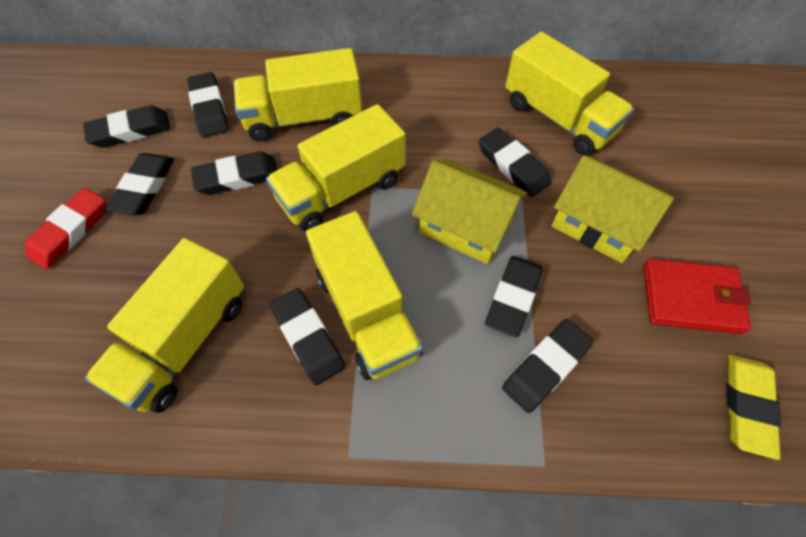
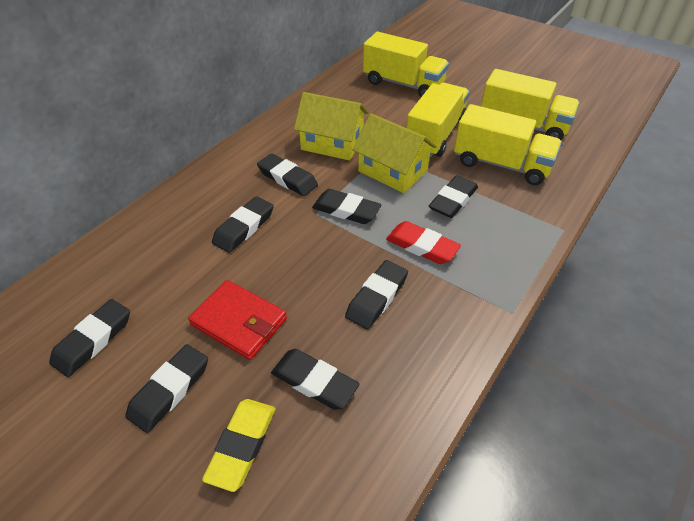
yellow truck: 5 -> 4

